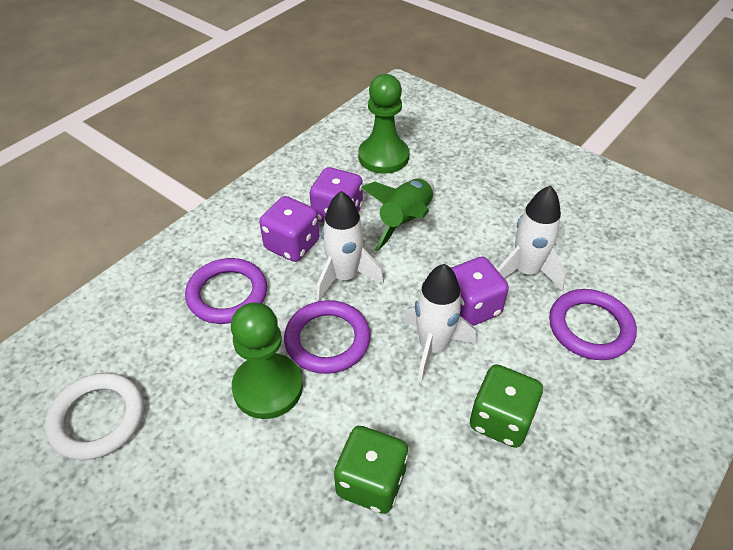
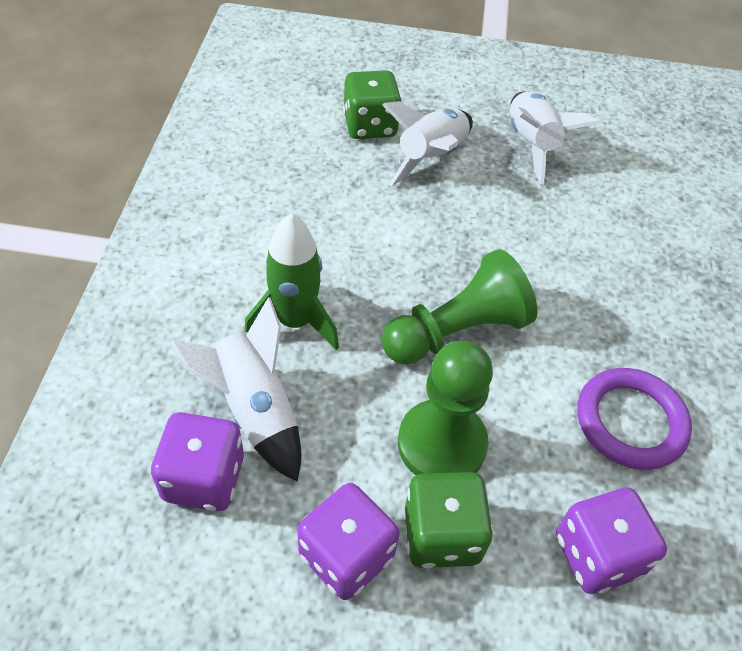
purple ring: 3 -> 1
white ring: 1 -> 0

